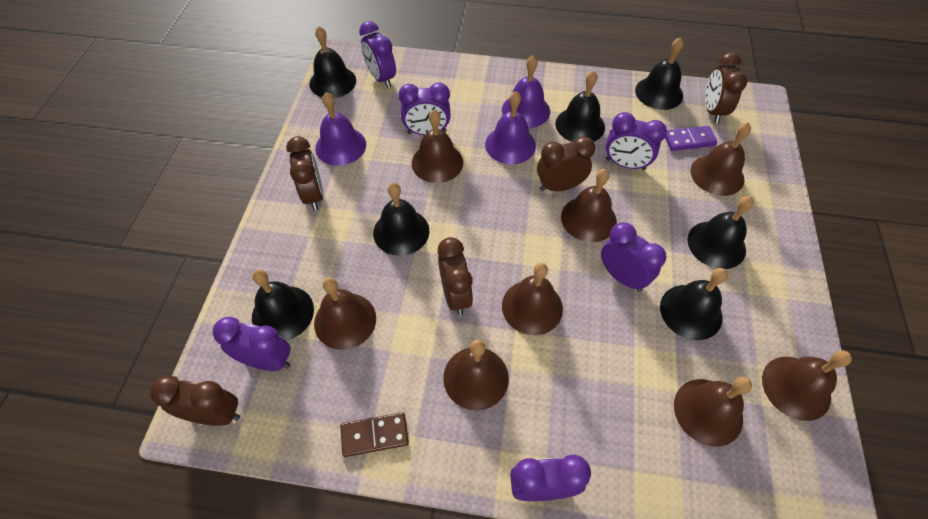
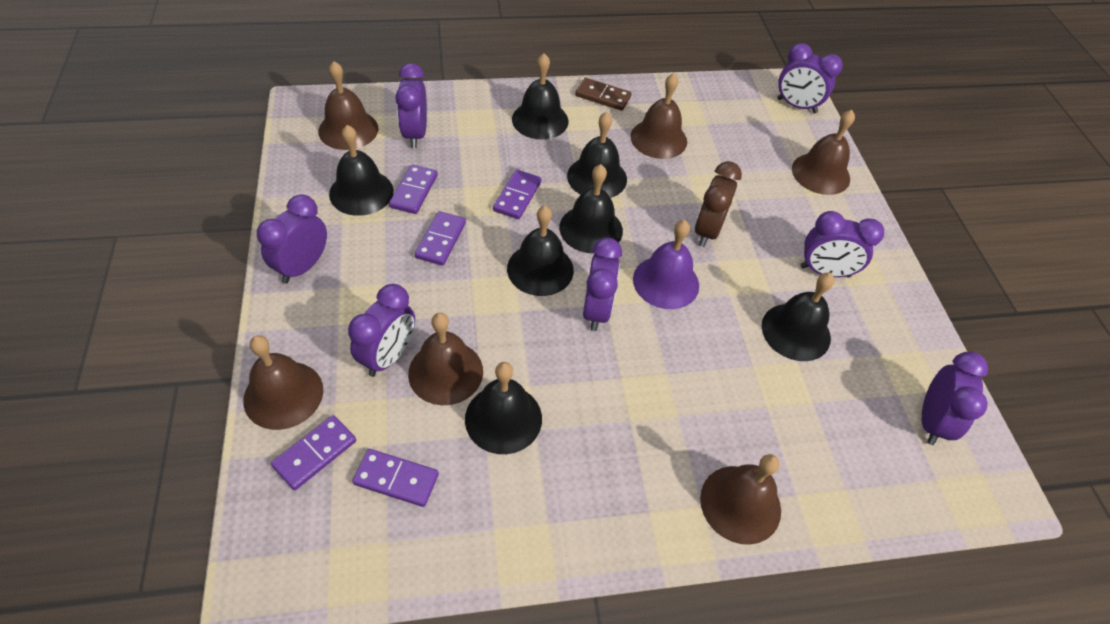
brown bell: 8 -> 6
brown clock: 5 -> 1
purple bell: 3 -> 1
purple clock: 6 -> 7
purple domino: 1 -> 5

